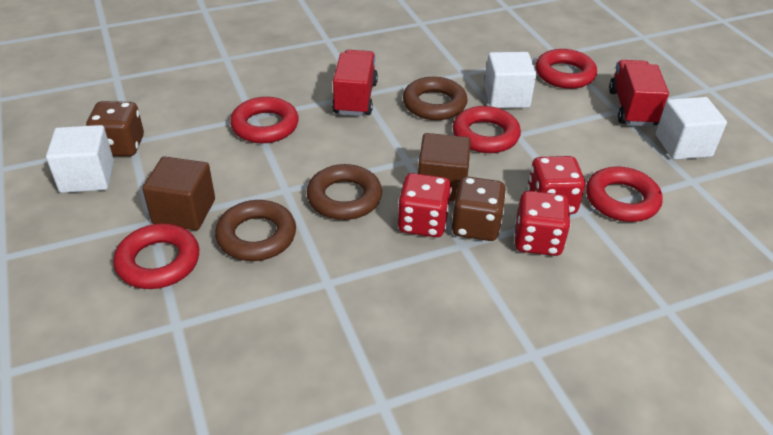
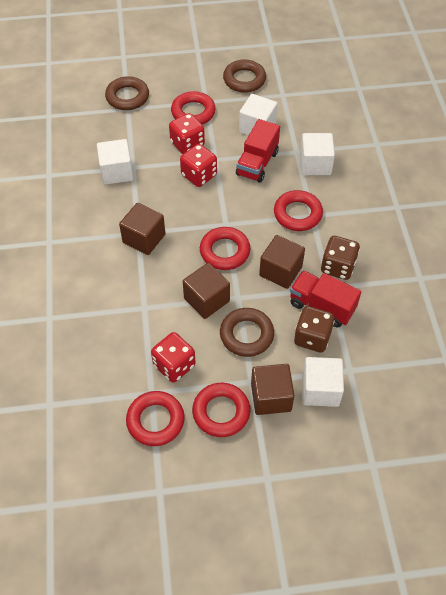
brown cube: 2 -> 4
white cube: 3 -> 4

